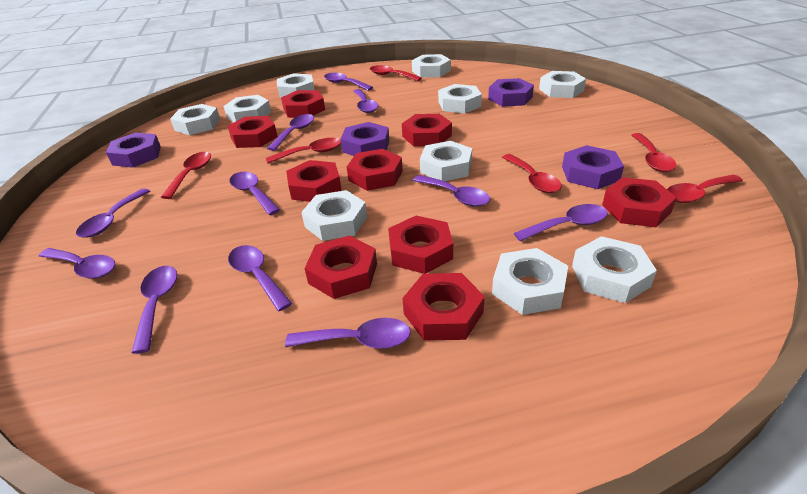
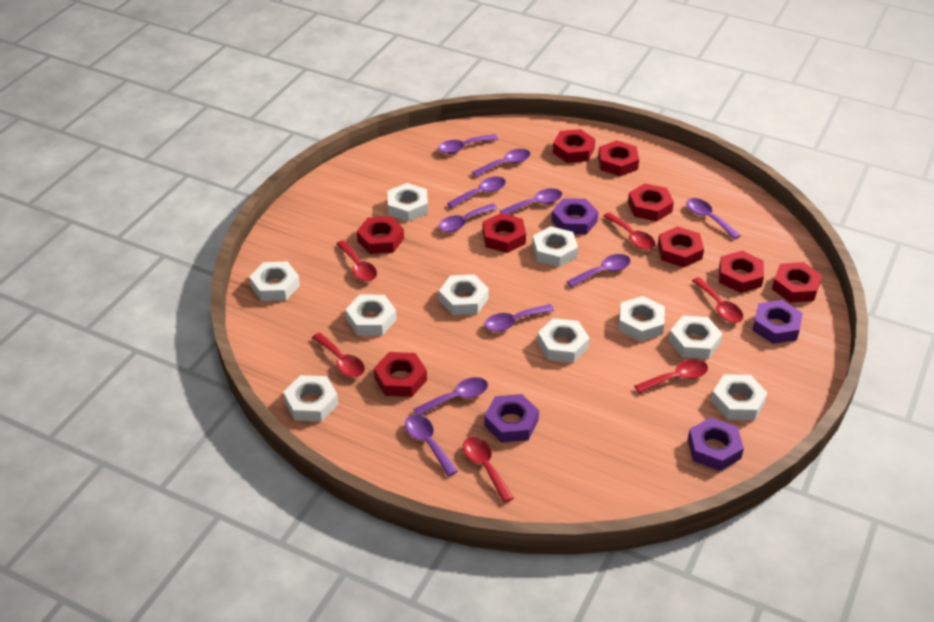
purple spoon: 11 -> 10

